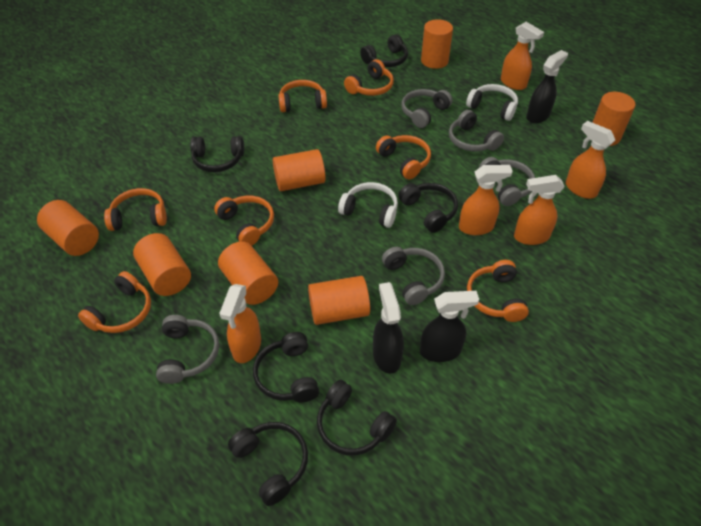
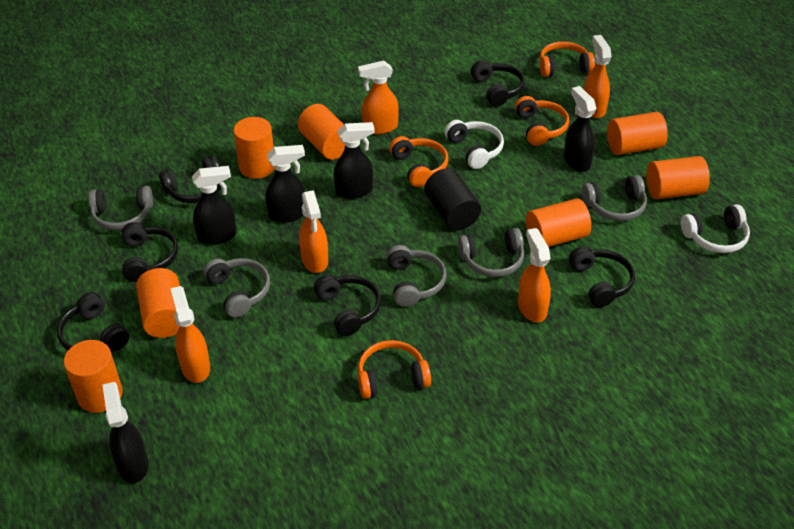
black cylinder: 0 -> 1
black spray bottle: 3 -> 5
orange headphones: 7 -> 4

